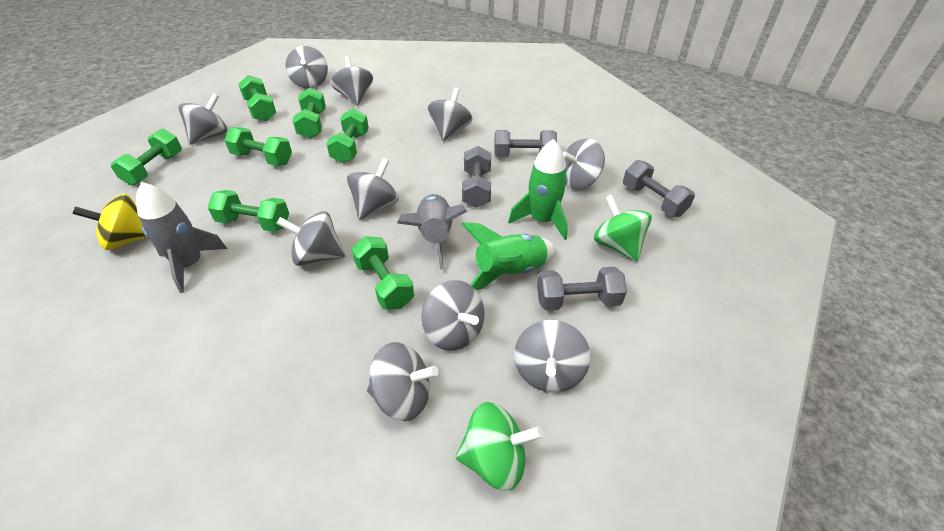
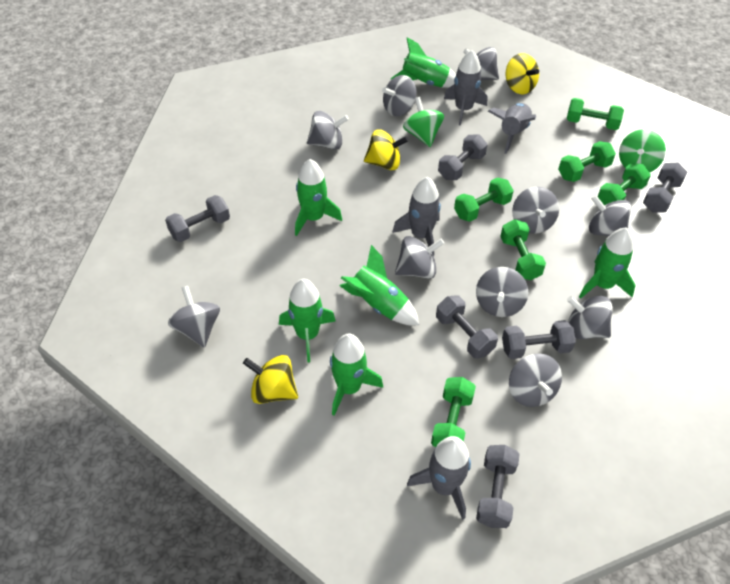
green dumbbell: 7 -> 6
green rocket: 2 -> 6
grey dumbbell: 4 -> 6
grey rocket: 2 -> 4
yellow spinning top: 1 -> 3

